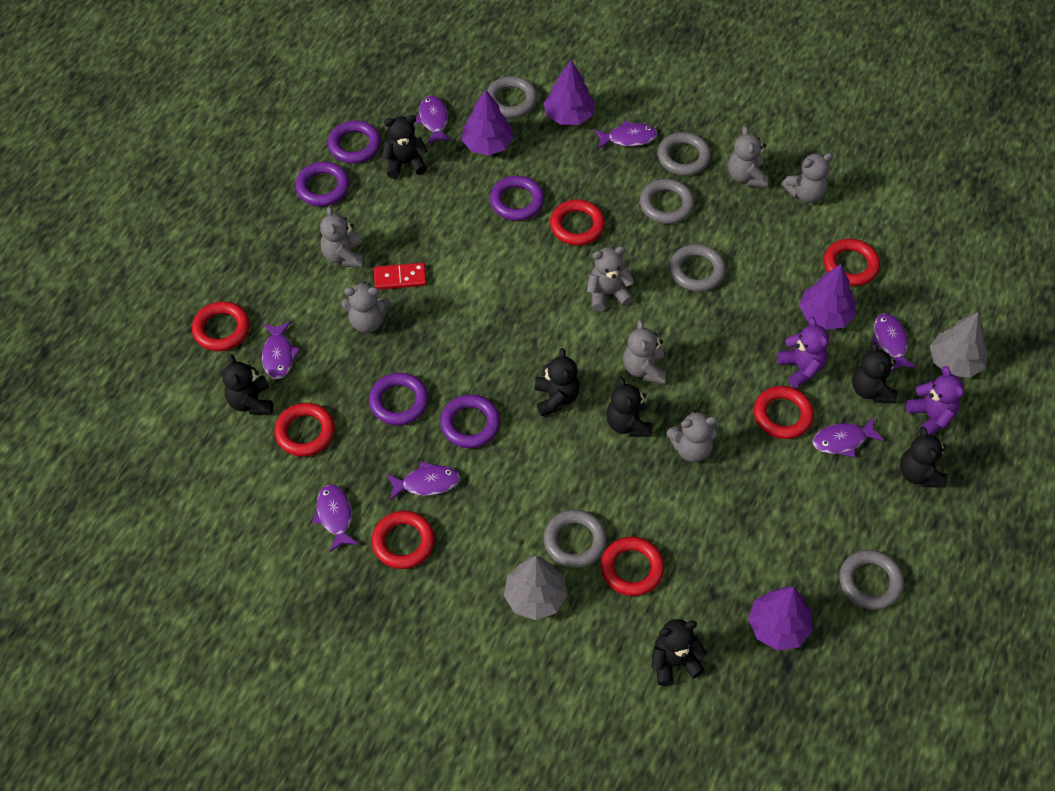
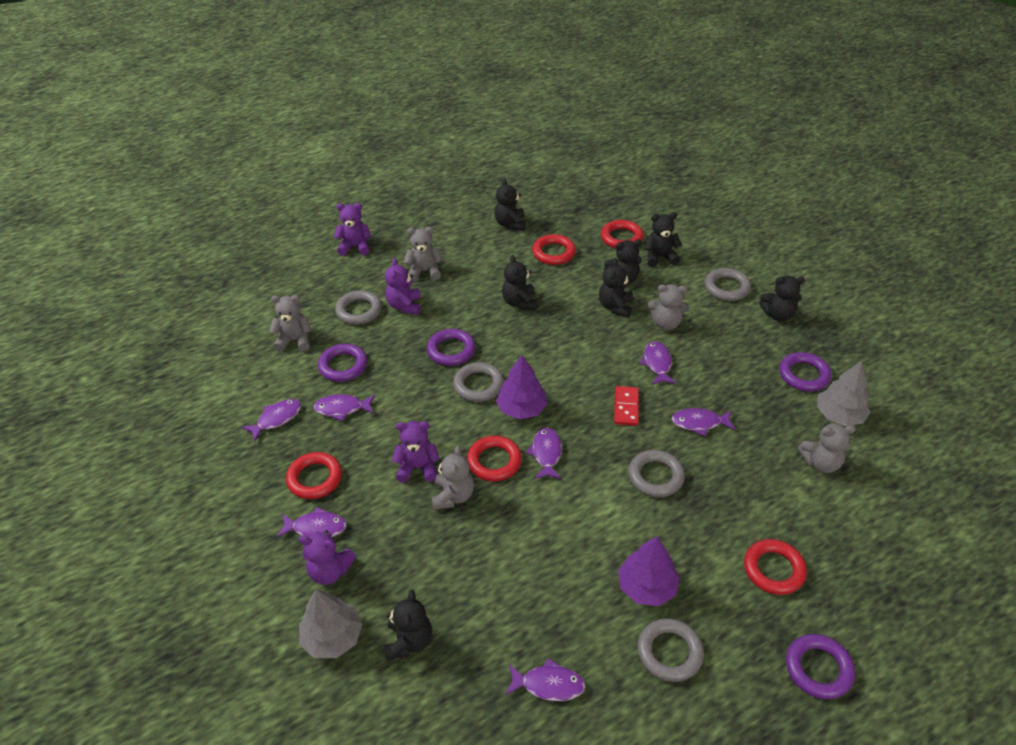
grey ring: 6 -> 5
grey teddy bear: 7 -> 5
purple ring: 5 -> 4
purple teddy bear: 2 -> 4
purple tree: 4 -> 2
red ring: 7 -> 5

